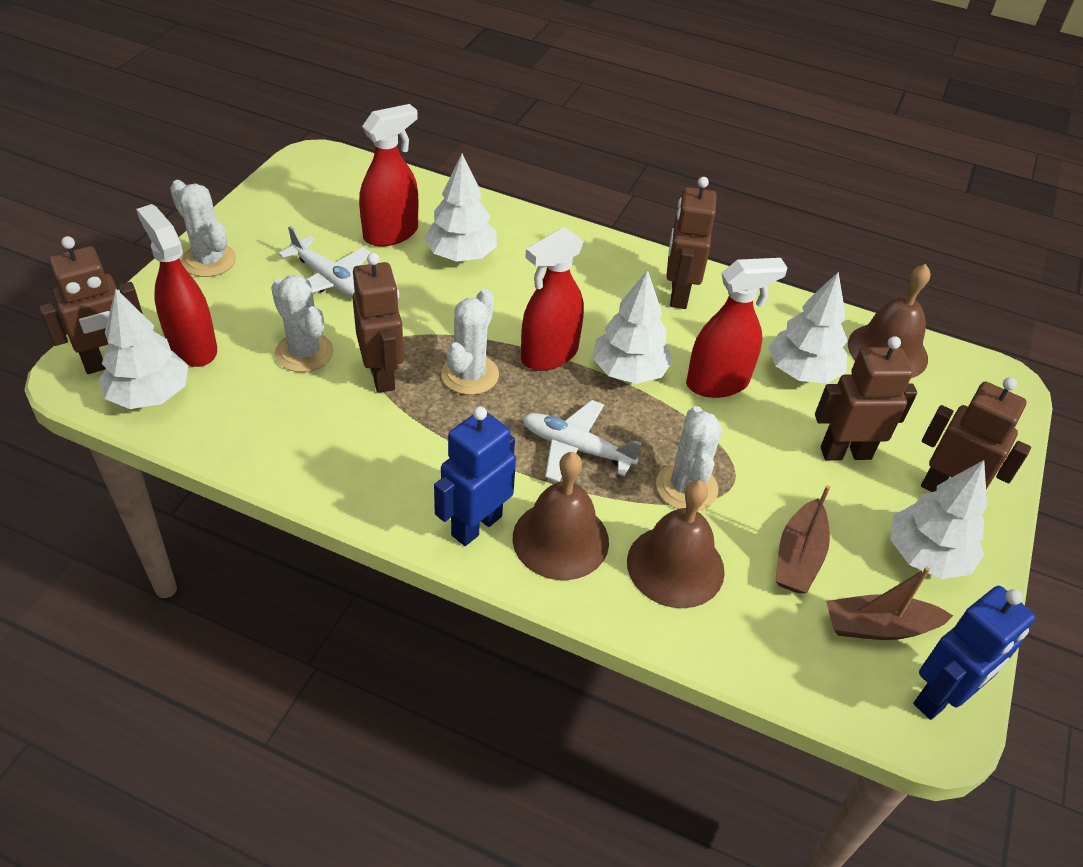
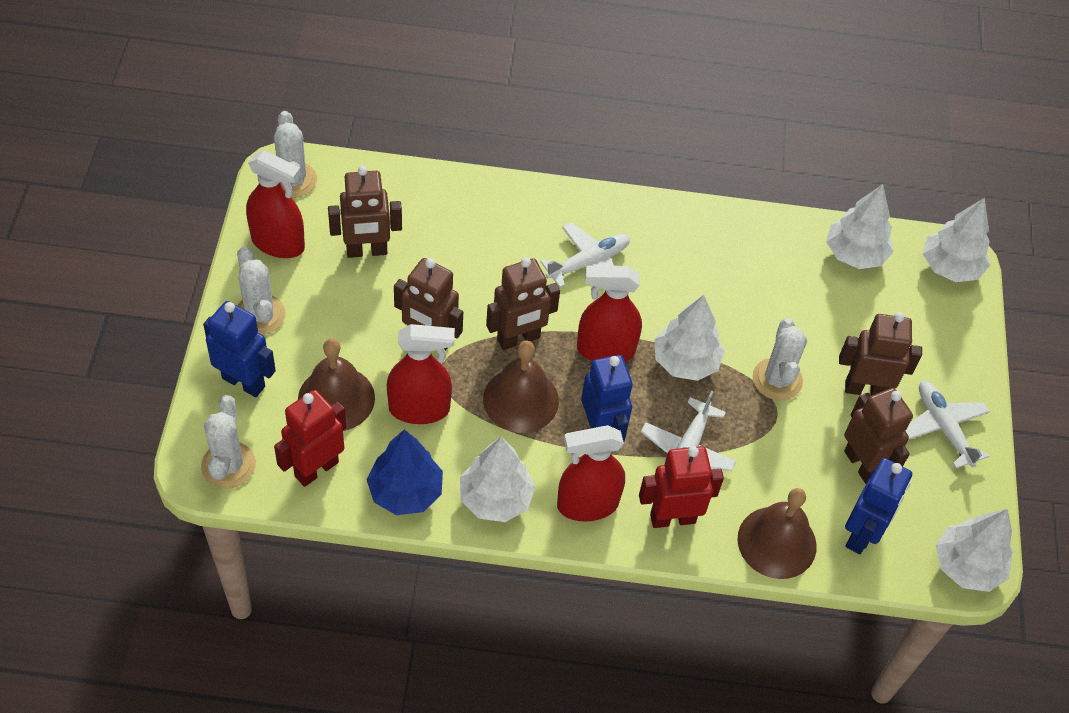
blue robot: 2 -> 3
blue tree: 0 -> 1
brown boat: 2 -> 0
red robot: 0 -> 2
white plane: 2 -> 3

